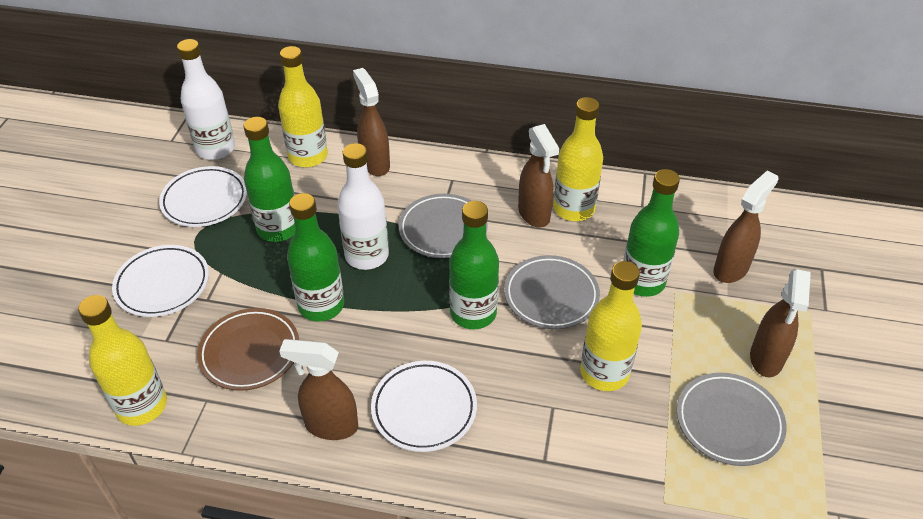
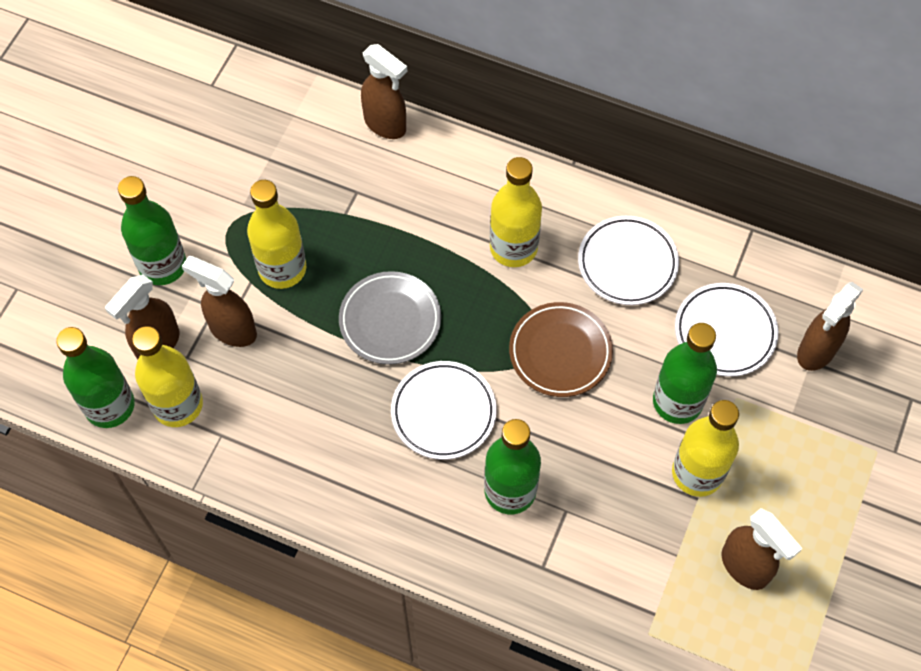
grey plate: 3 -> 1
white bottle: 2 -> 0

